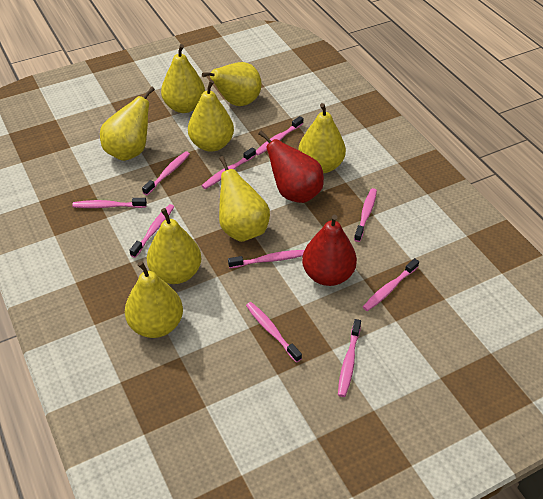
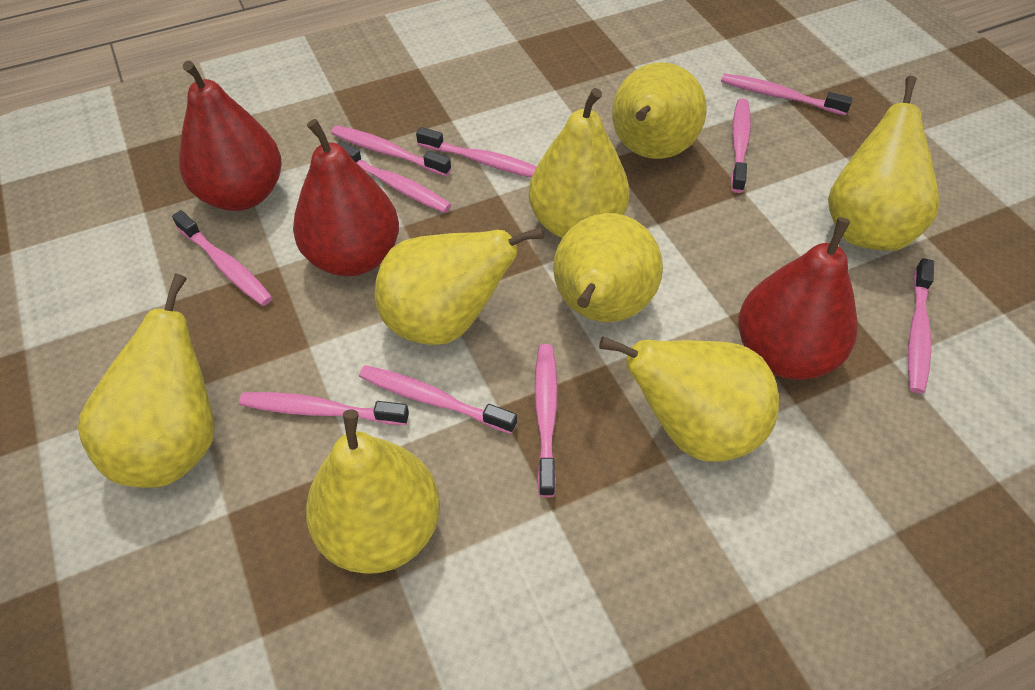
red pear: 2 -> 3

